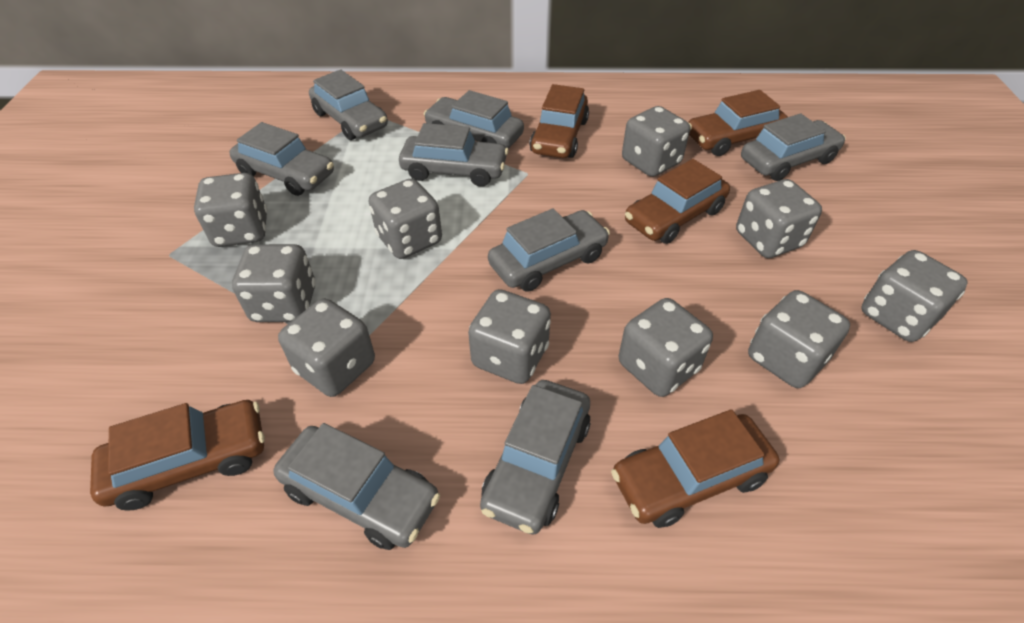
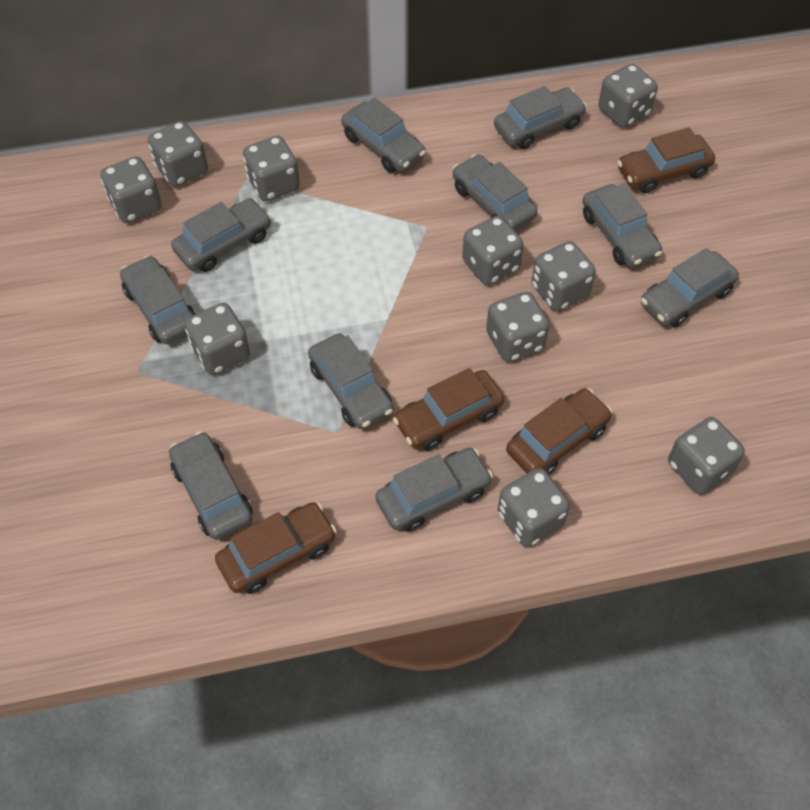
brown car: 5 -> 4
grey car: 8 -> 10

